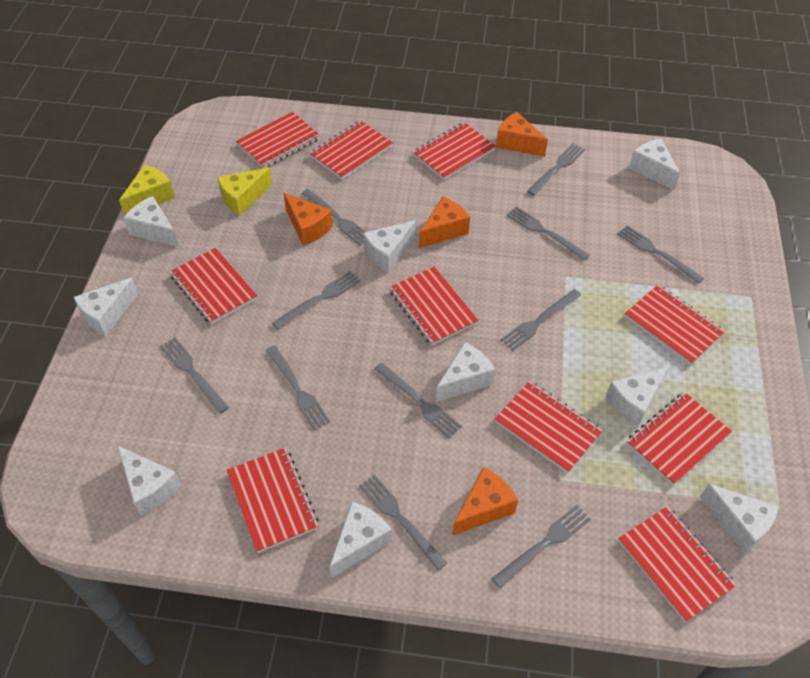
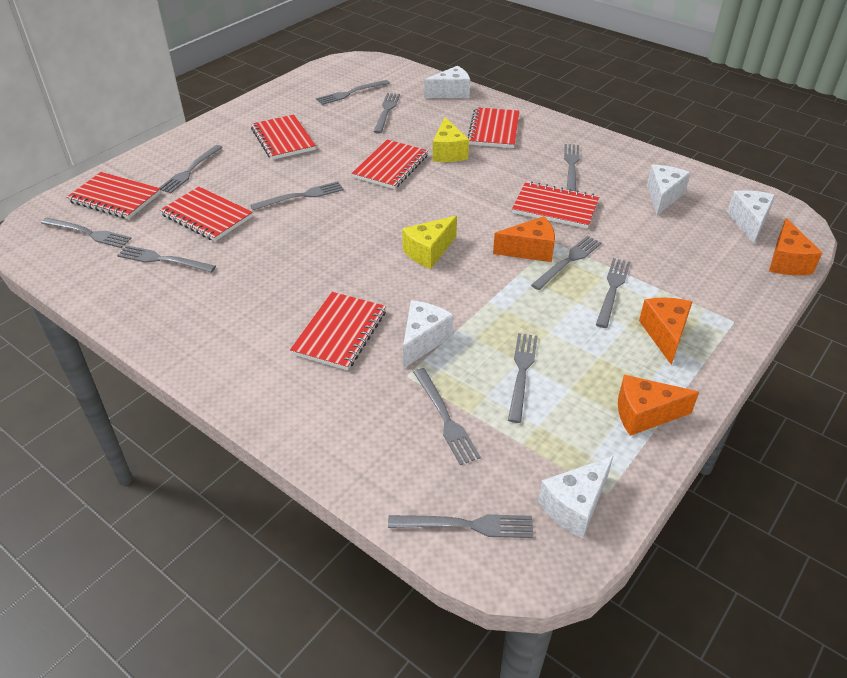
grey fork: 11 -> 12
red notebook: 10 -> 7
white cheese: 9 -> 5

